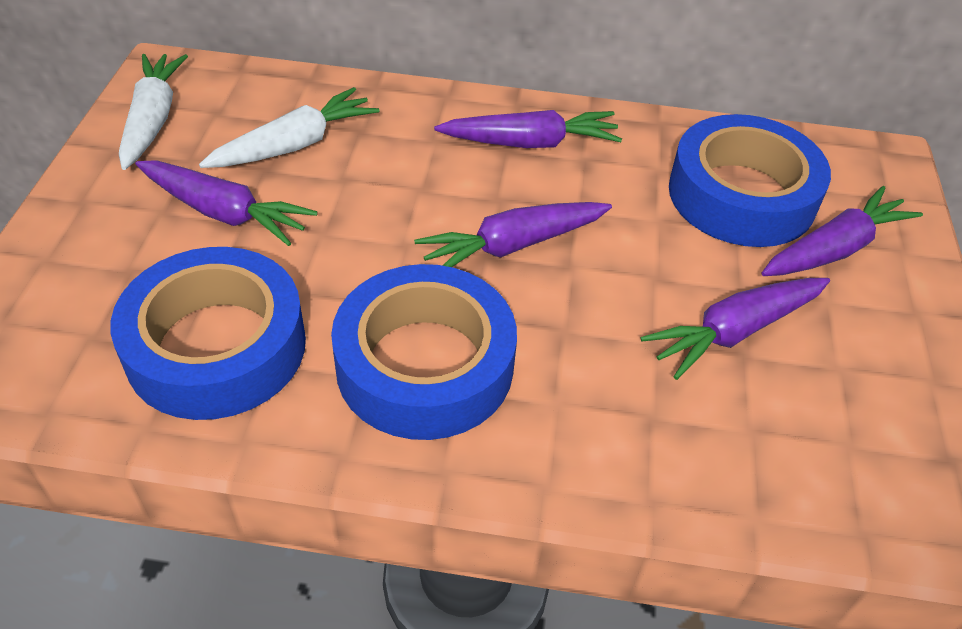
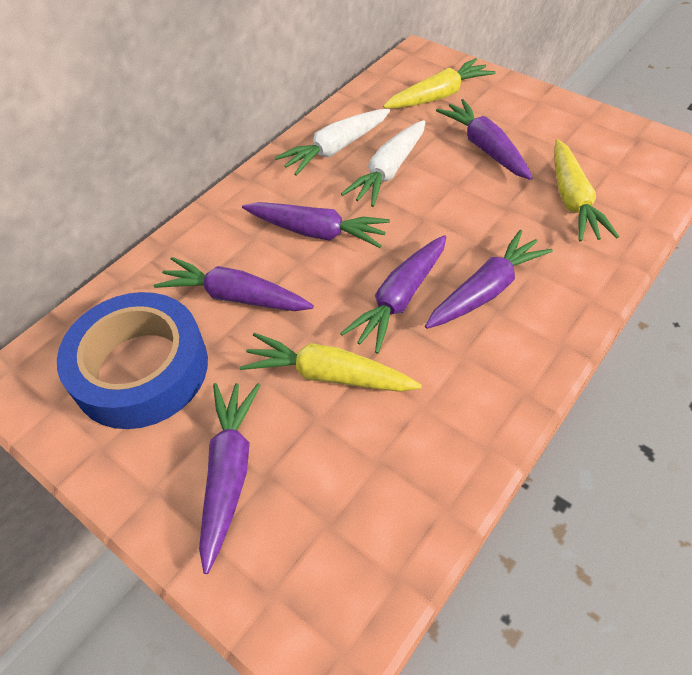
blue tape: 3 -> 1
purple carrot: 5 -> 6
yellow carrot: 0 -> 3

